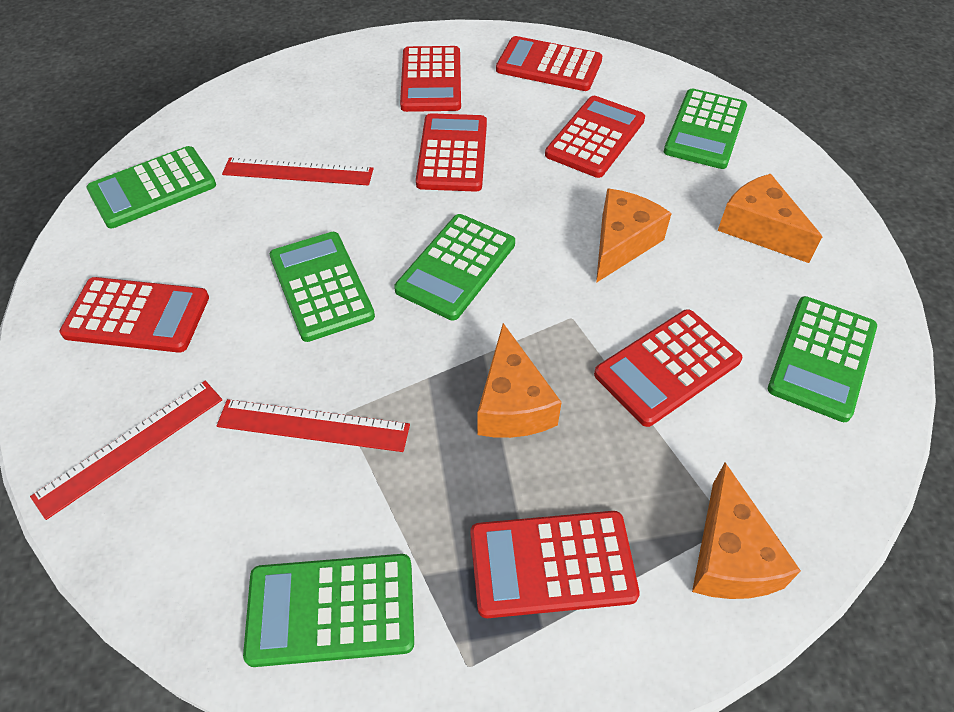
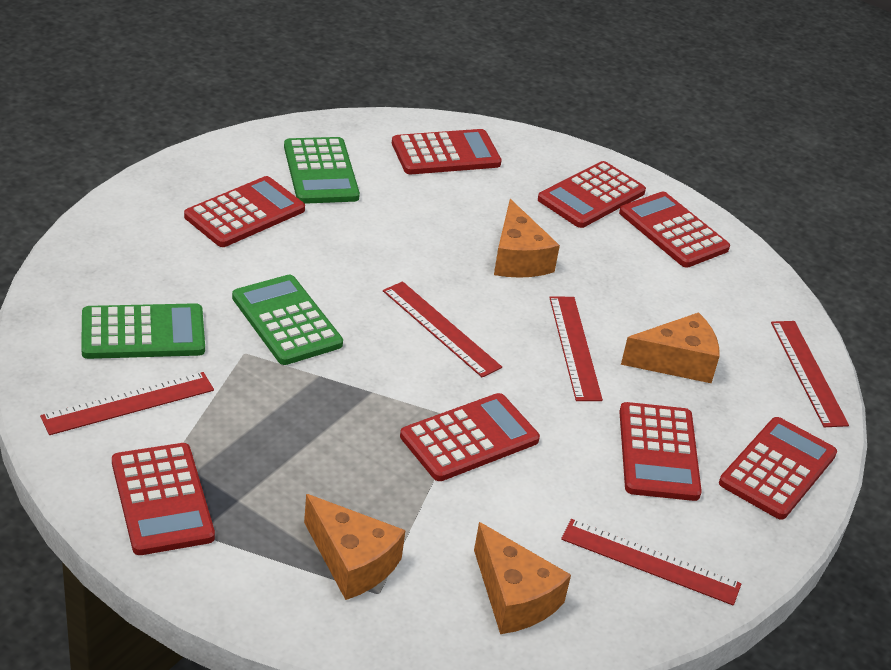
green calculator: 6 -> 3
red calculator: 7 -> 8
red ruler: 3 -> 5

